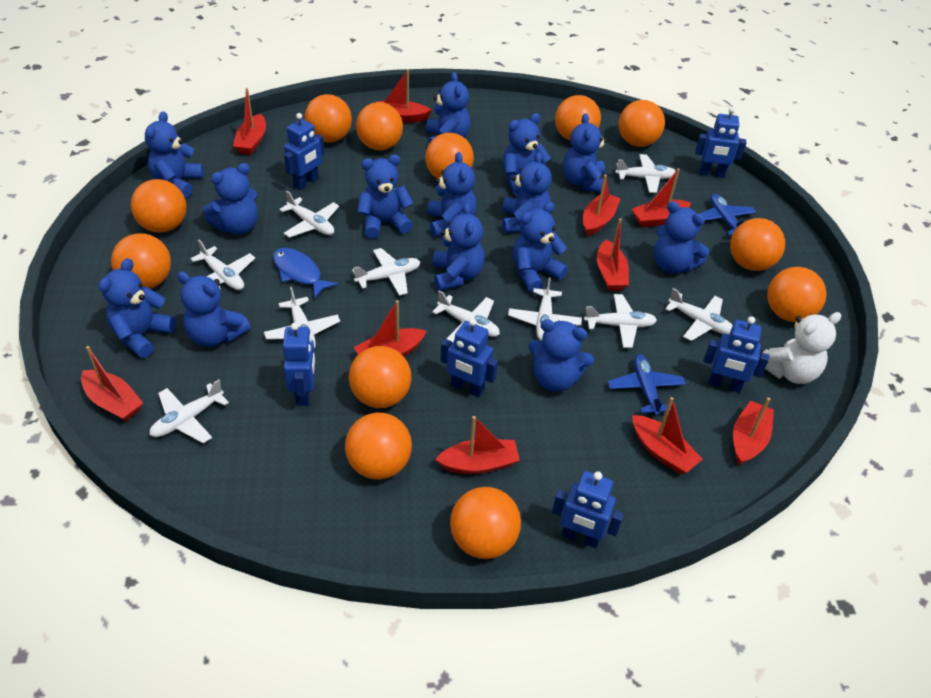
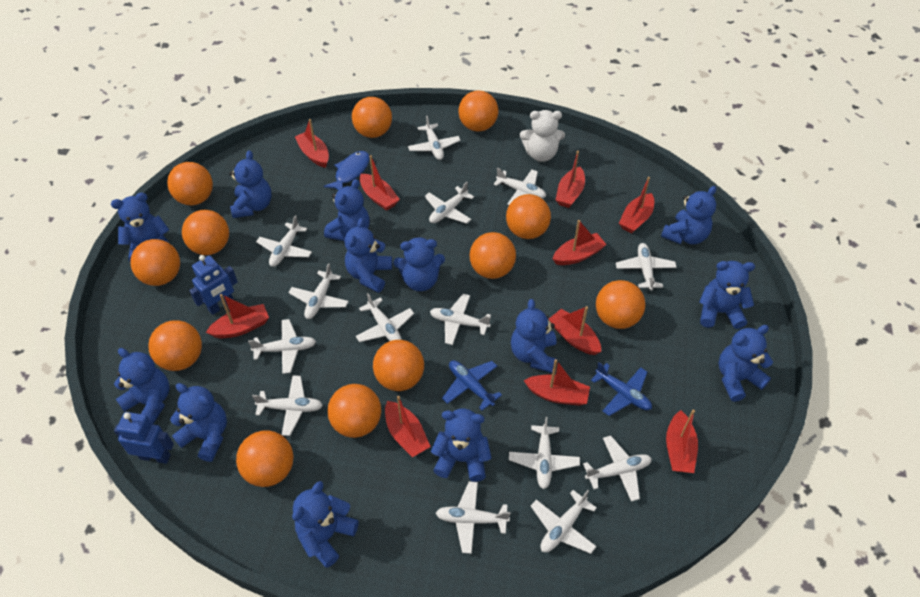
blue robot: 6 -> 2
blue teddy bear: 14 -> 13
white plane: 10 -> 14

